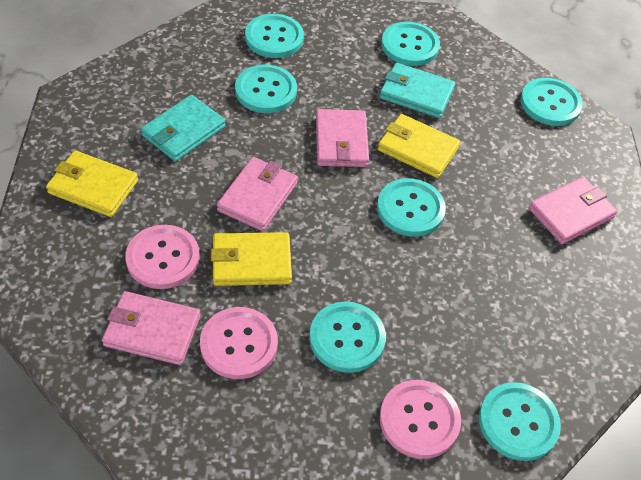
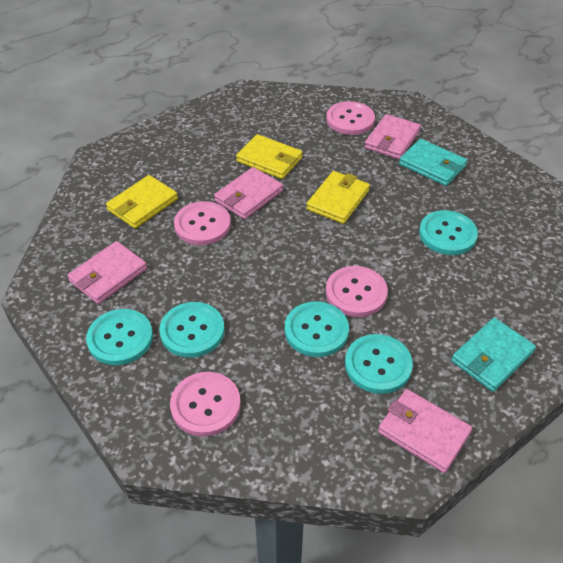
pink button: 3 -> 4
turquoise button: 7 -> 5

